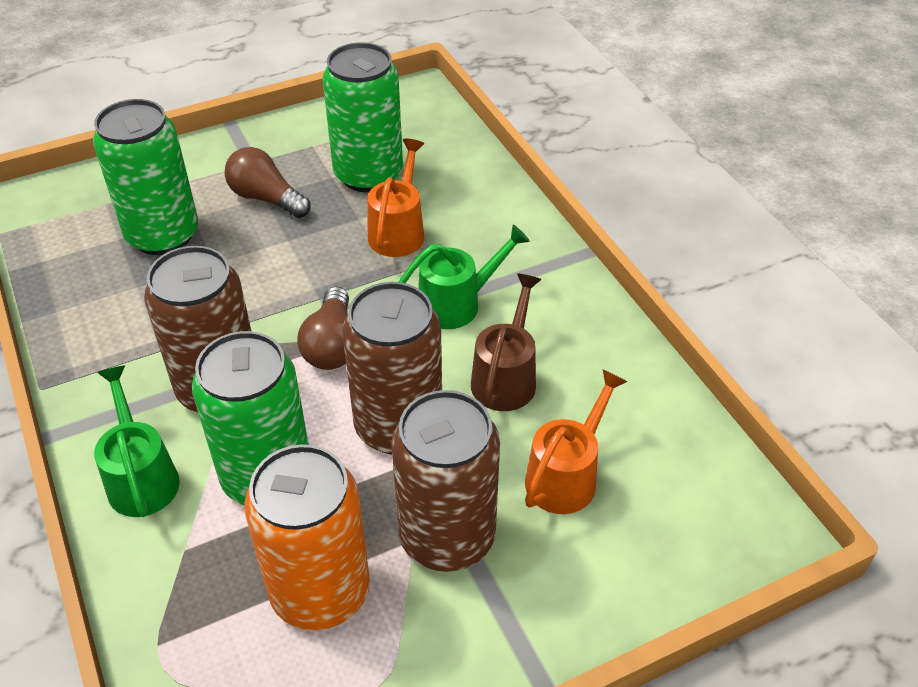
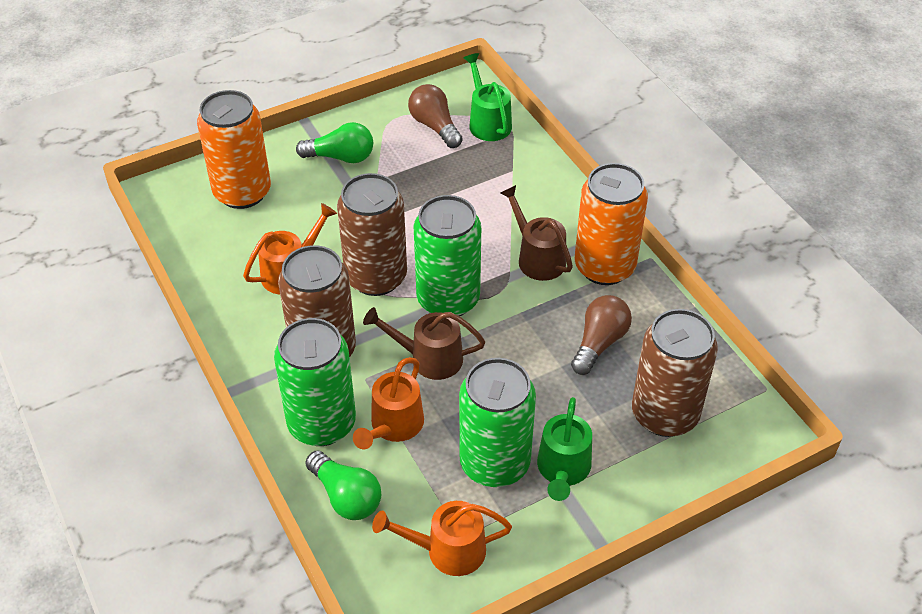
brown watering can: 1 -> 2
green light bulb: 0 -> 2
orange can: 1 -> 2
orange watering can: 2 -> 3

